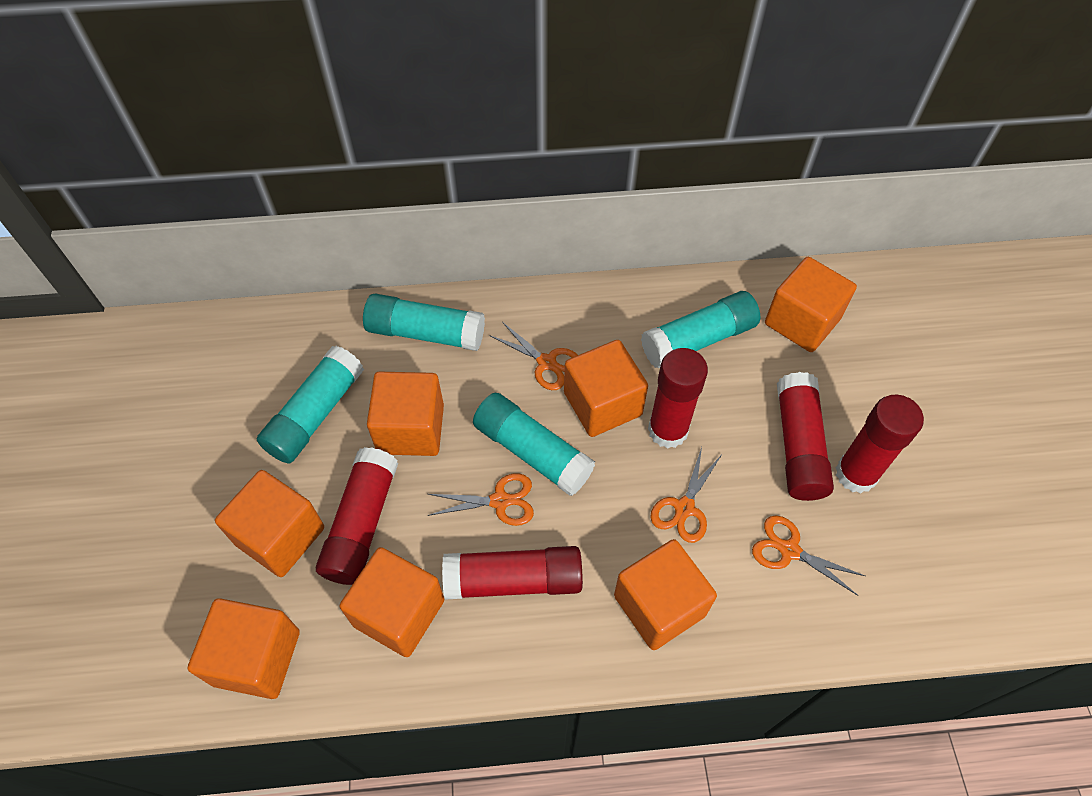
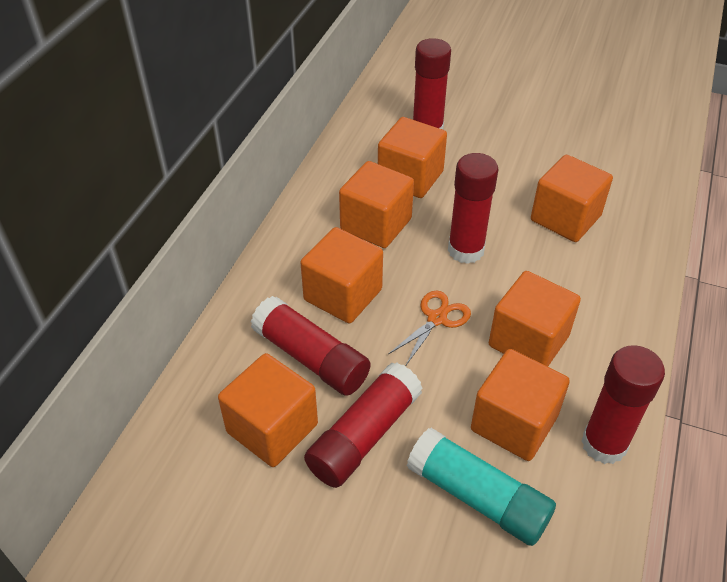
orange scissors: 4 -> 1
turquoise glue stick: 4 -> 1

